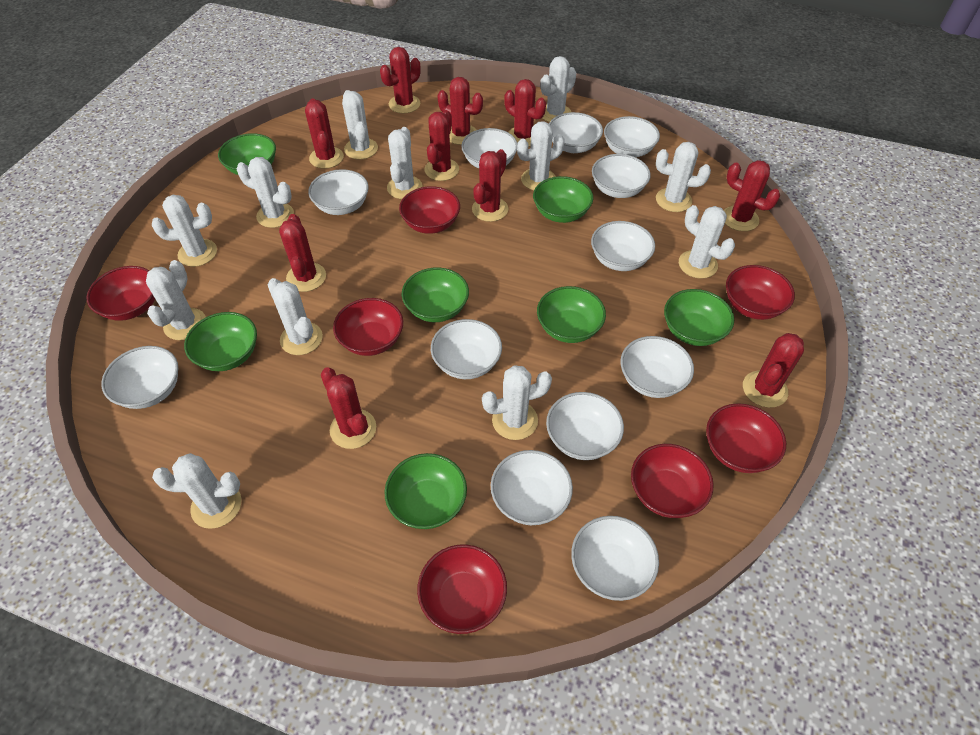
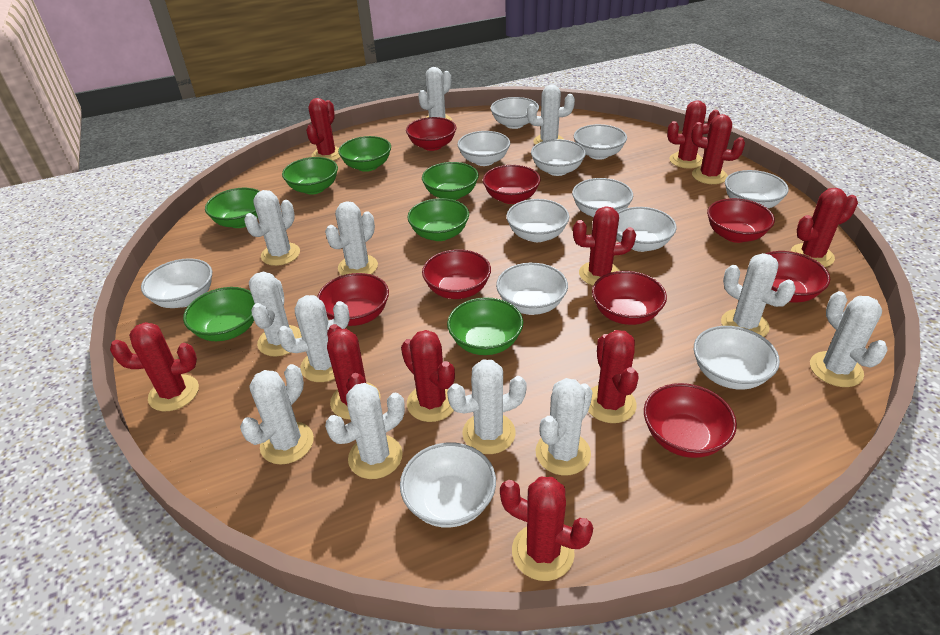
red bowl: 7 -> 8

